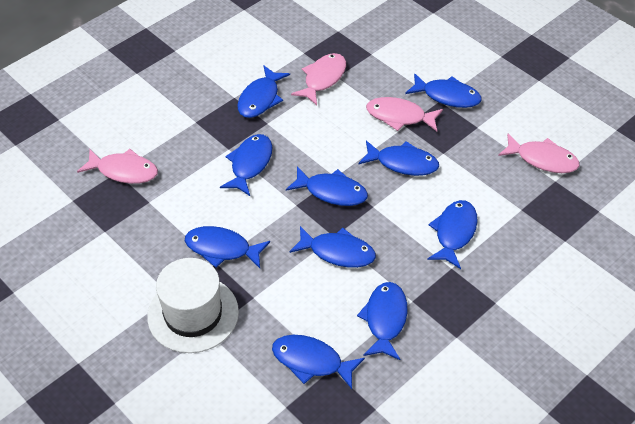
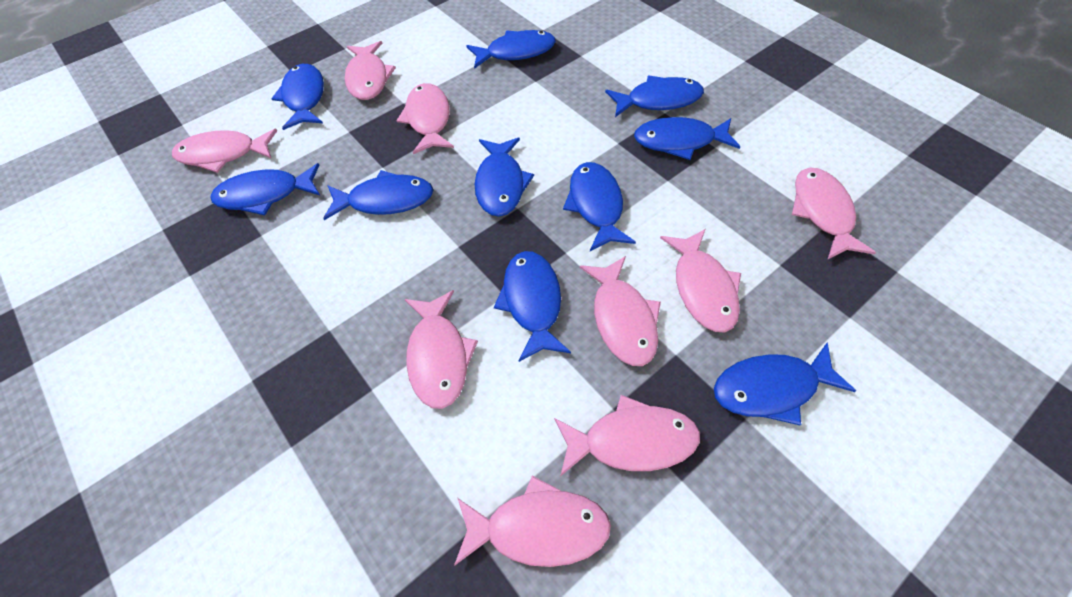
pink fish: 4 -> 9
white hat: 1 -> 0

